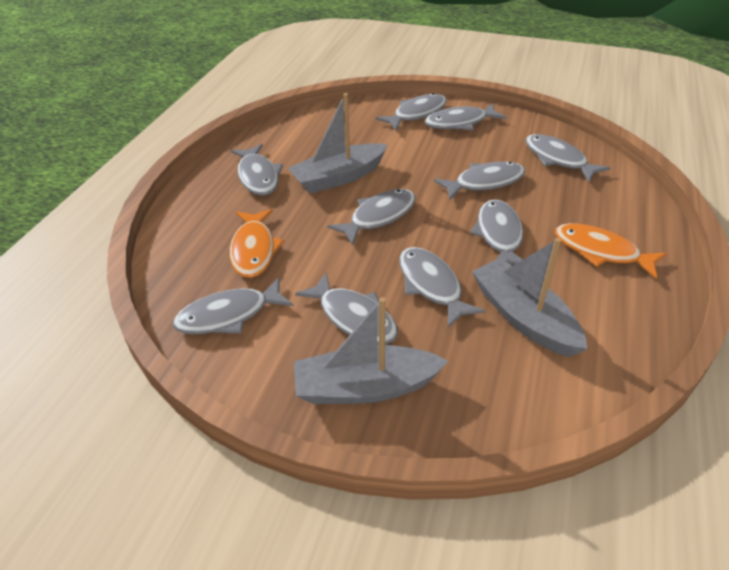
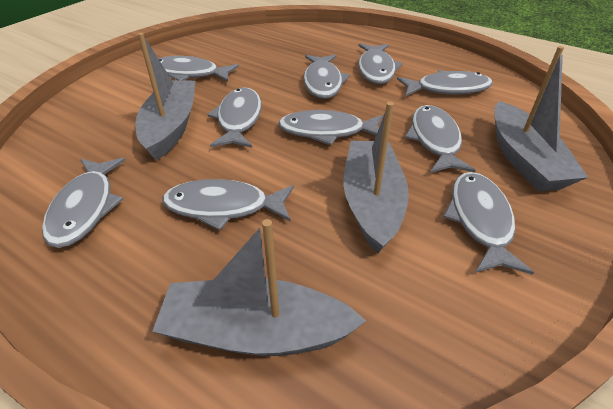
grey boat: 3 -> 4
orange fish: 2 -> 0

